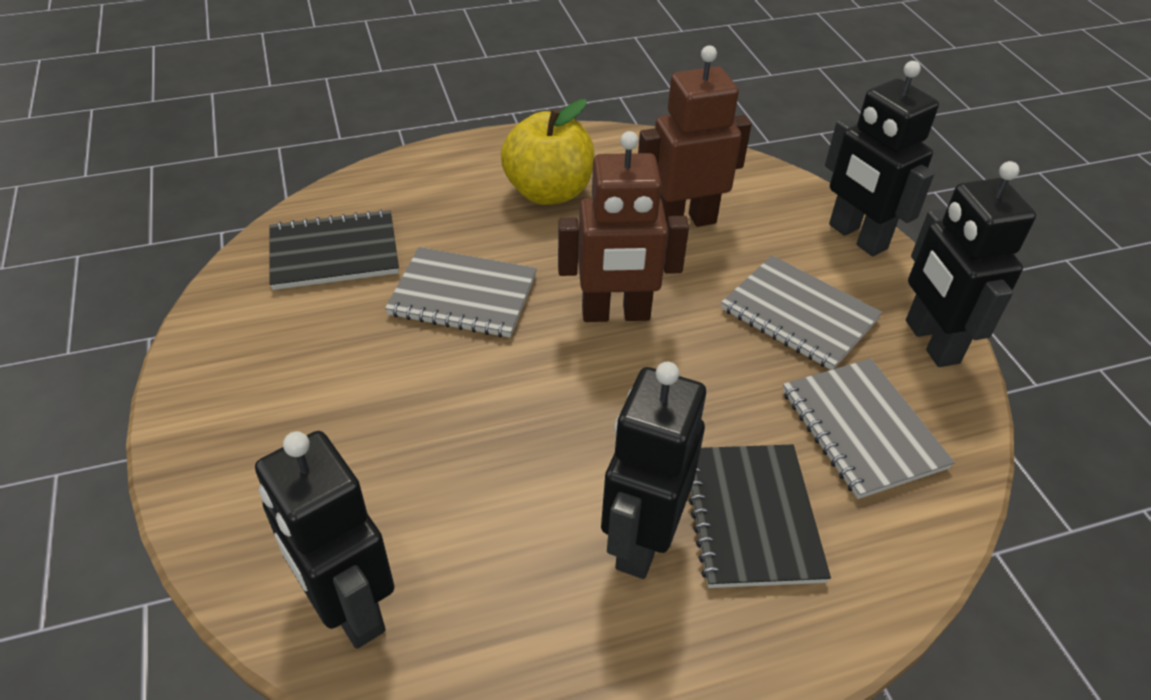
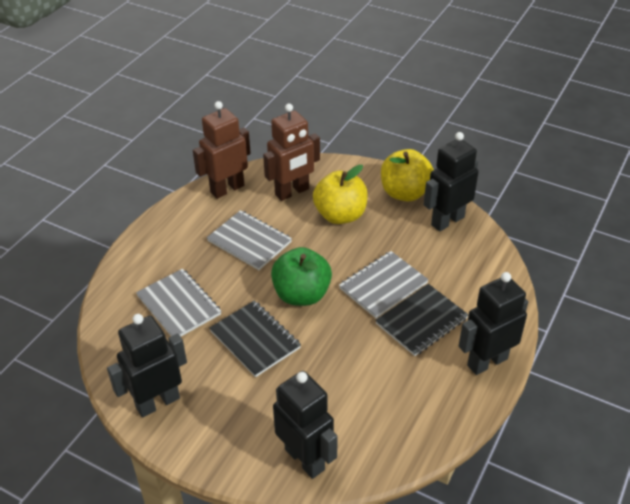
green apple: 0 -> 1
yellow apple: 1 -> 2

